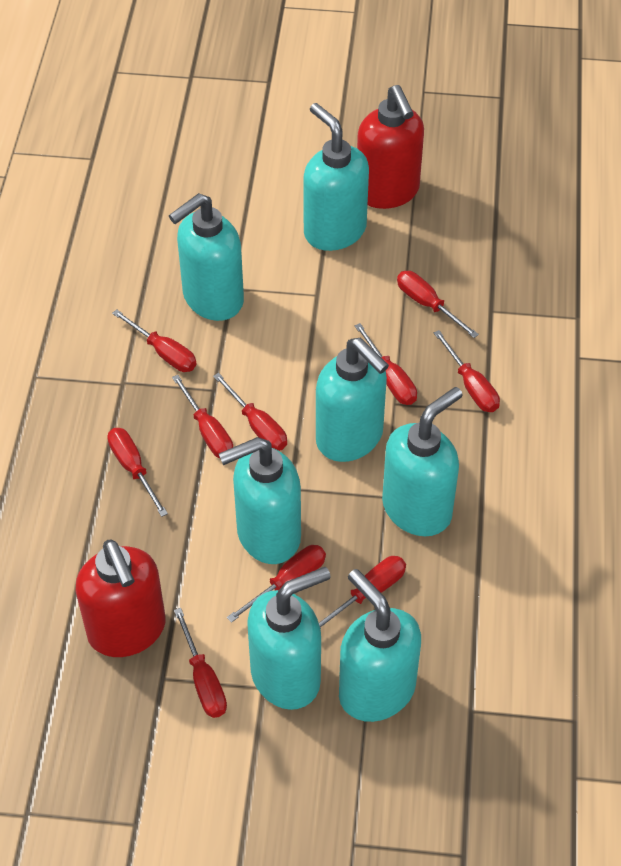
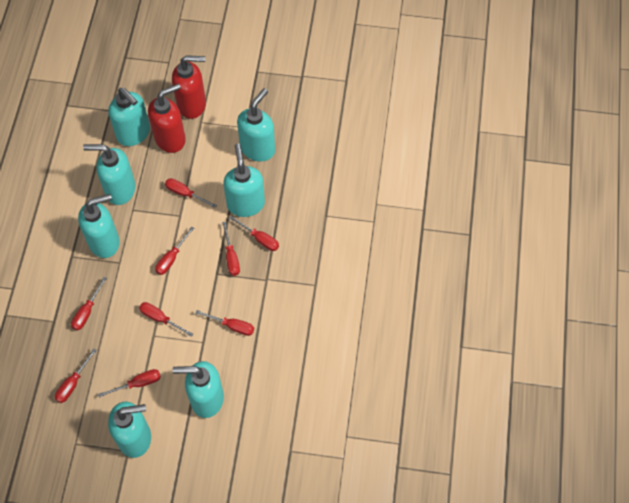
red screwdriver: 10 -> 9

